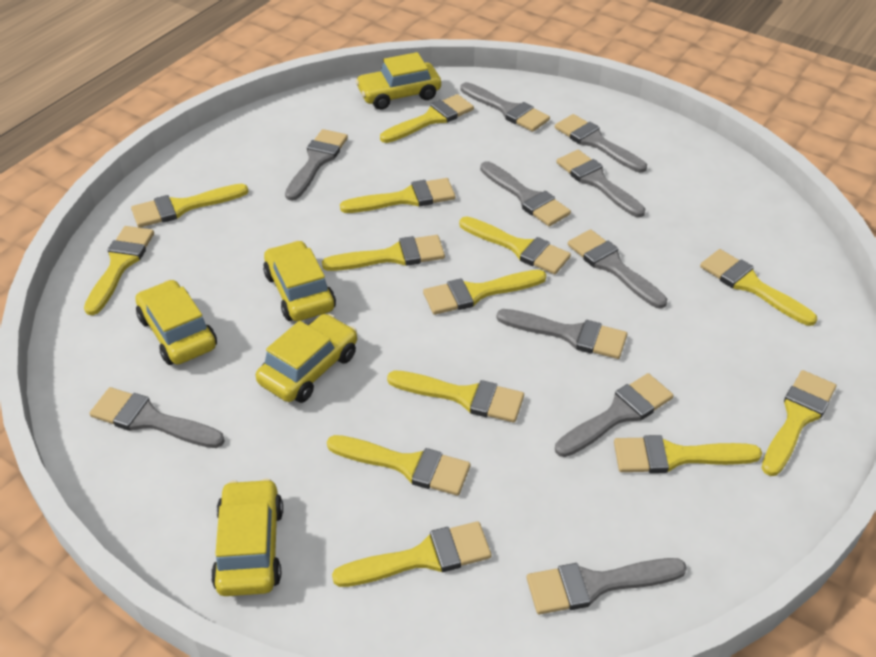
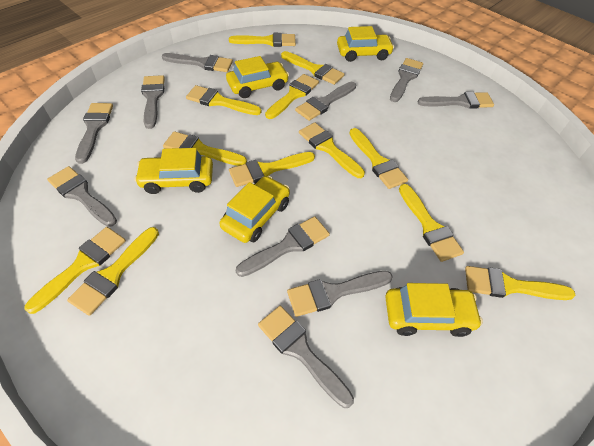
yellow brush: 13 -> 12

